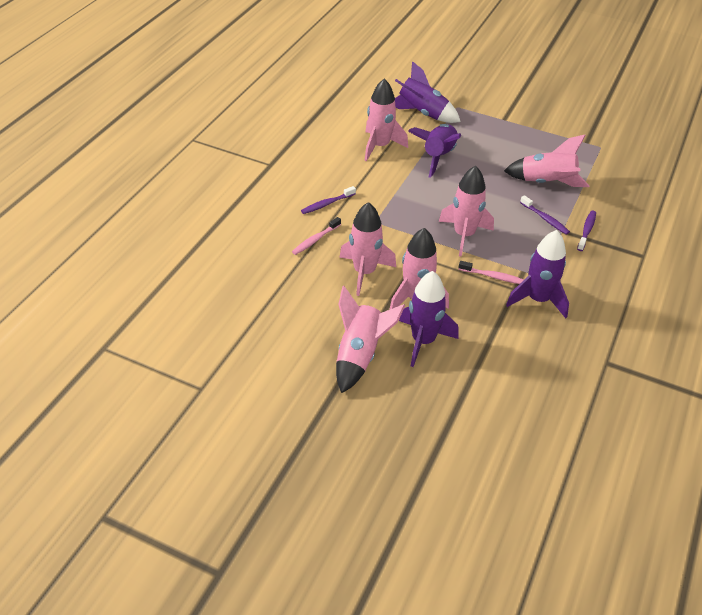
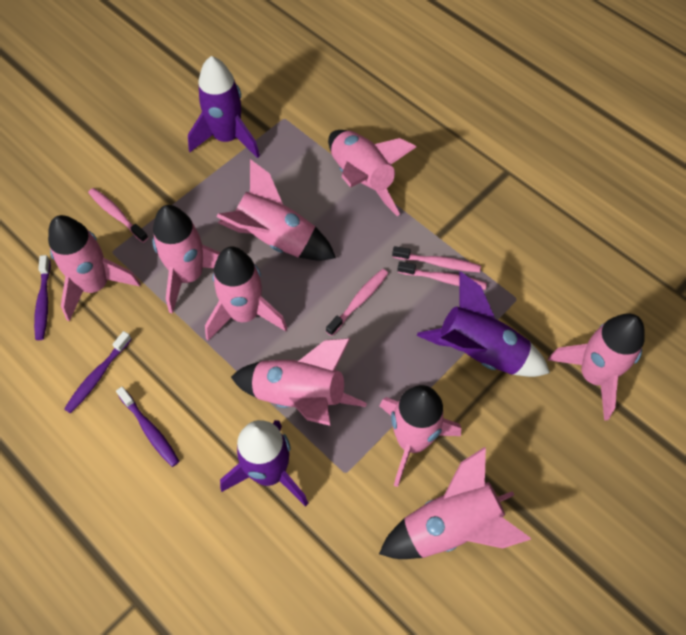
pink rocket: 6 -> 9
pink toothbrush: 2 -> 4
purple rocket: 4 -> 3

